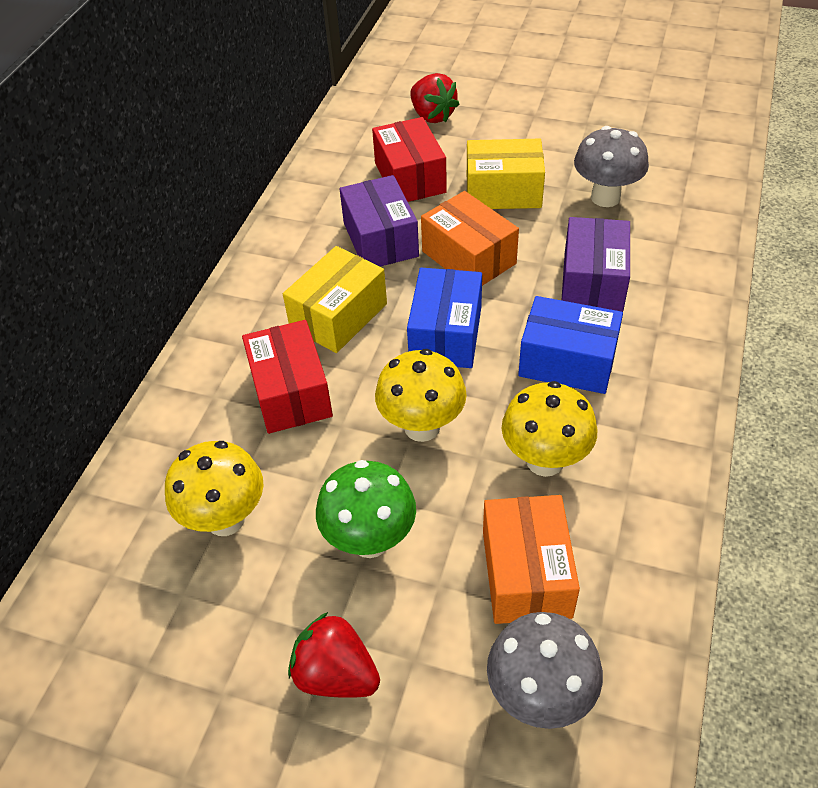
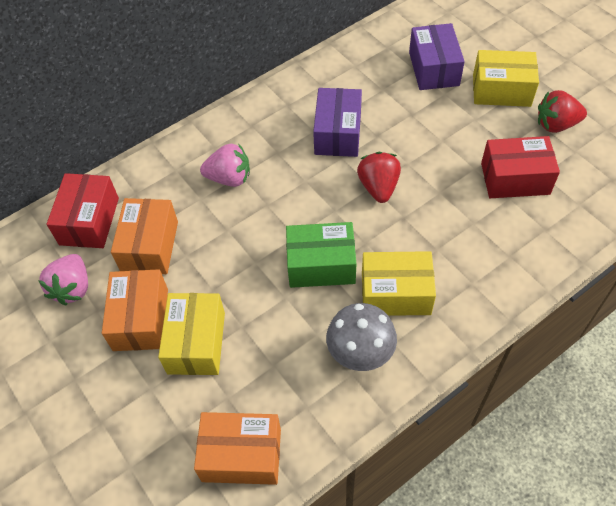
blue box: 2 -> 0
green box: 0 -> 1
green mushroom: 1 -> 0
grey mushroom: 2 -> 1
orange box: 2 -> 3
pink strawberry: 0 -> 2
yellow box: 2 -> 3
yellow mushroom: 3 -> 0

